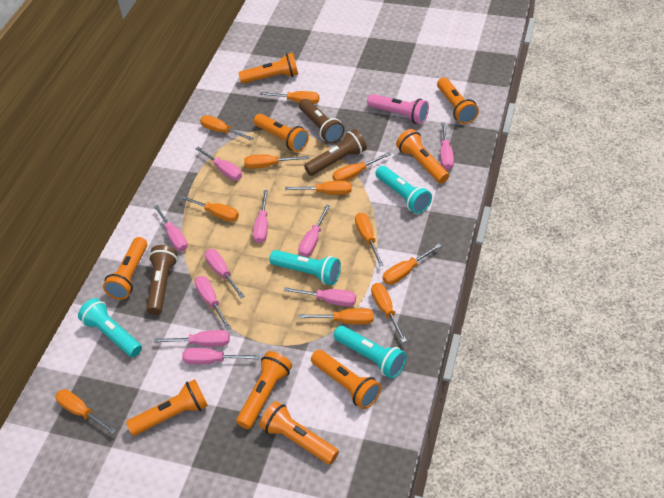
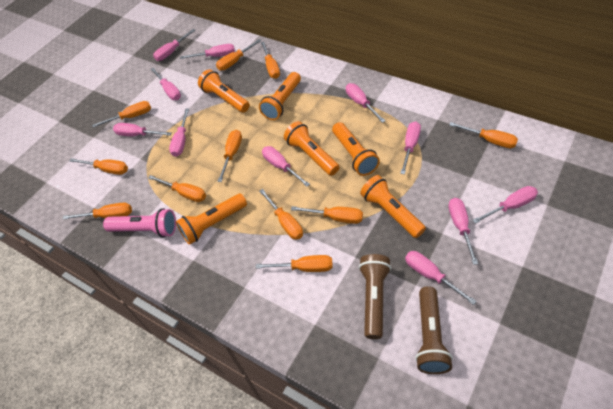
brown flashlight: 3 -> 2
orange flashlight: 9 -> 6
pink screwdriver: 10 -> 11
turquoise flashlight: 4 -> 0

